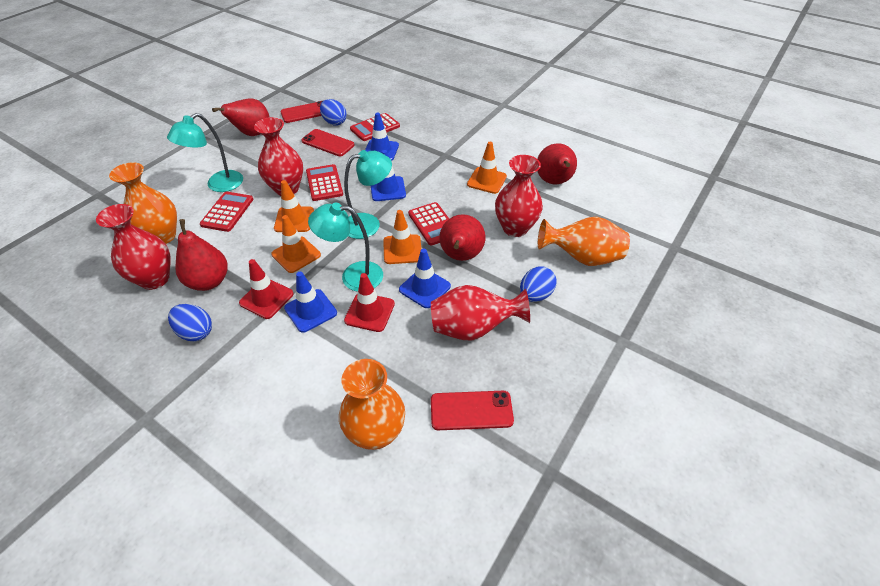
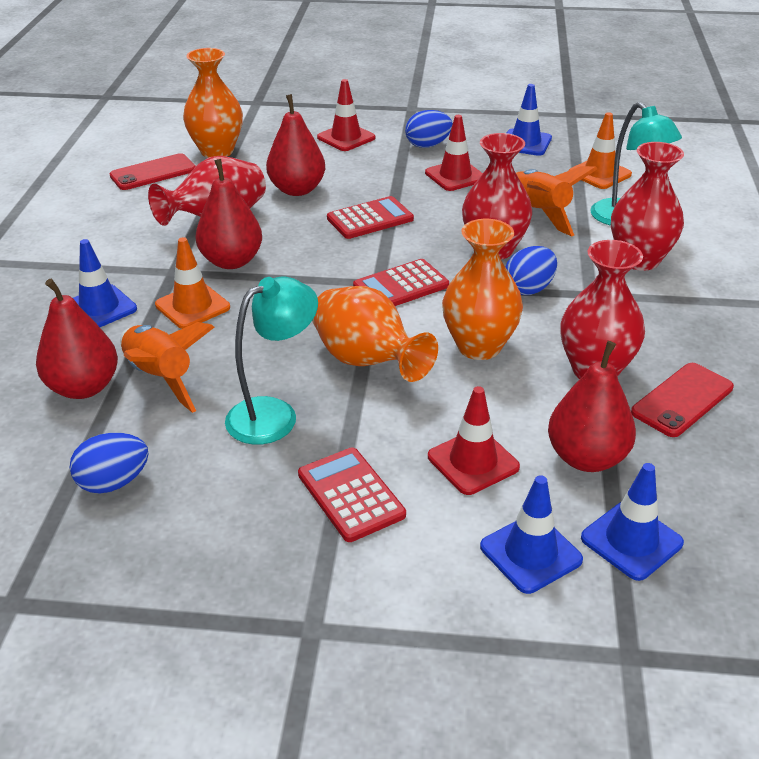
orange rocket: 0 -> 2
orange traffic cone: 4 -> 2
red calculator: 4 -> 3
red phone: 3 -> 2
red traffic cone: 2 -> 3
turquoise lamp: 3 -> 2

